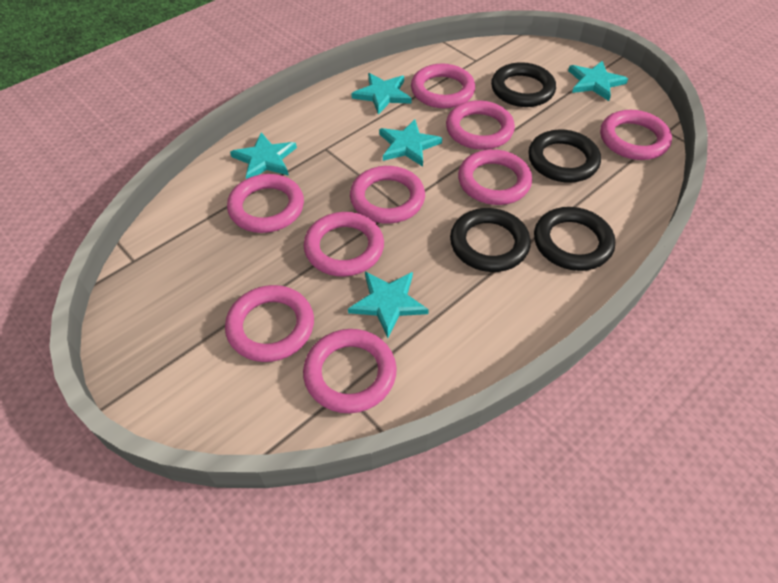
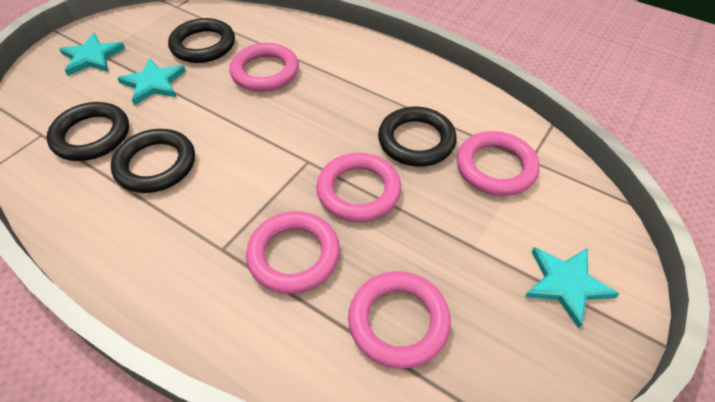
pink ring: 9 -> 5
turquoise star: 5 -> 3

